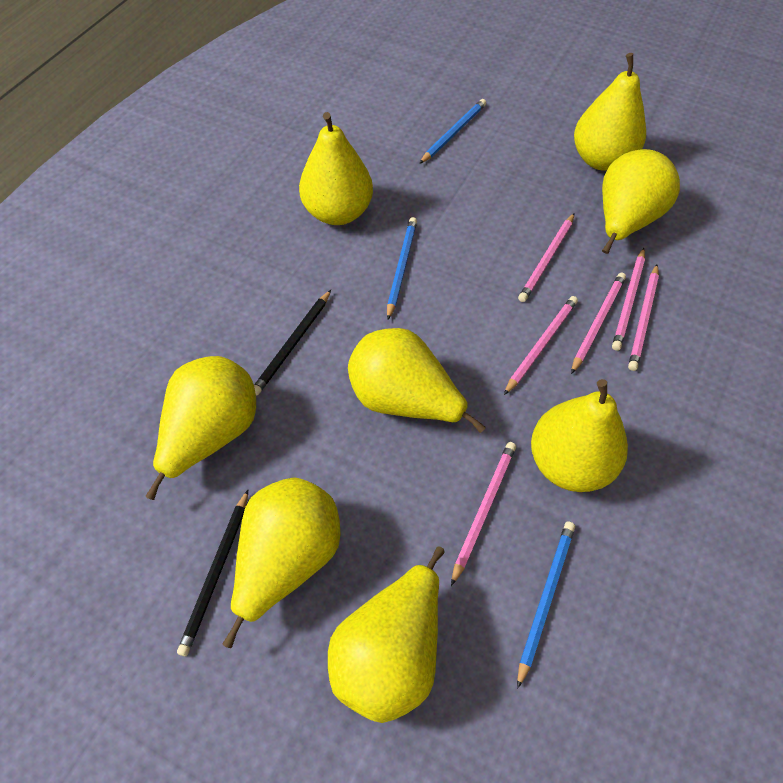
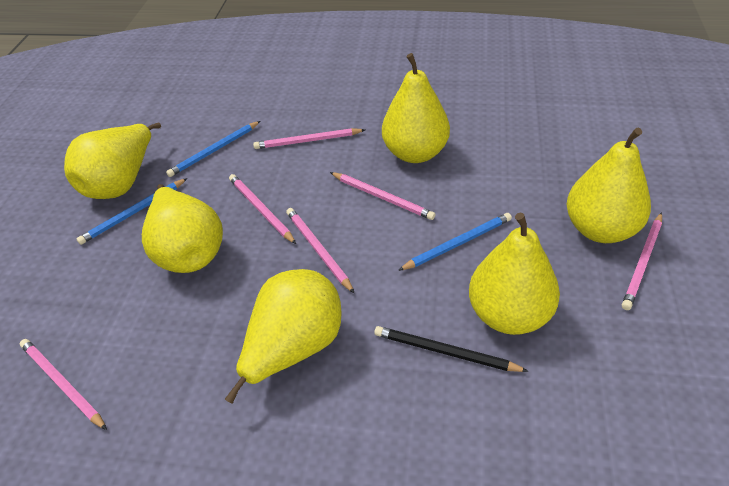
black pencil: 2 -> 1
yellow pear: 8 -> 6

